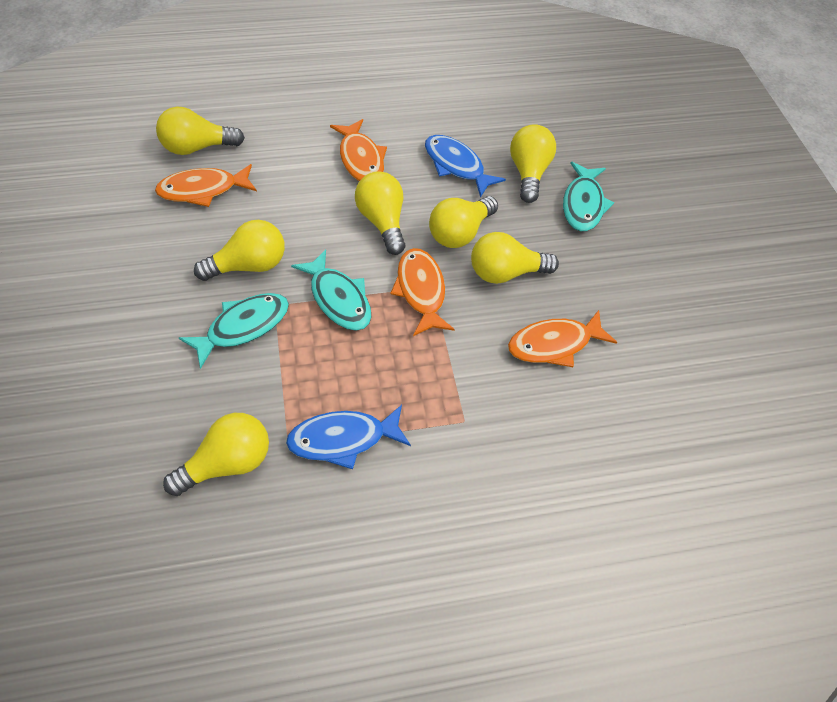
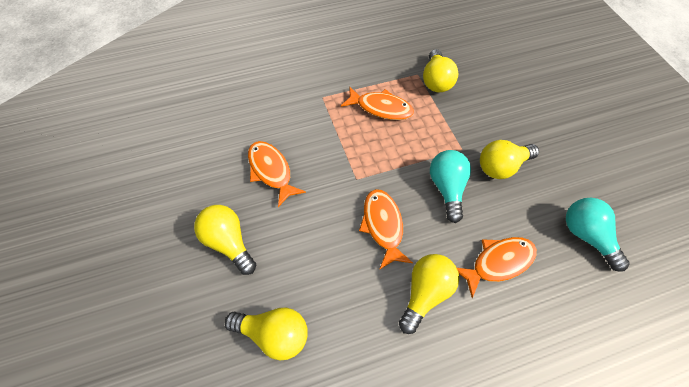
blue fish: 2 -> 0
turquoise fish: 3 -> 0
turquoise light bulb: 0 -> 2
yellow light bulb: 7 -> 5

